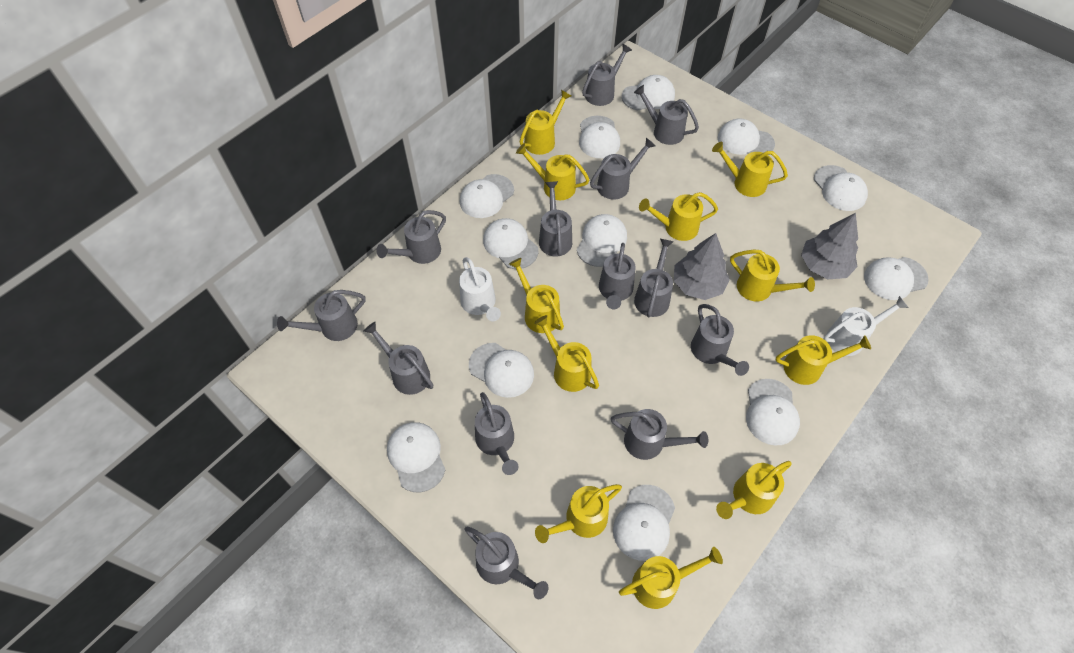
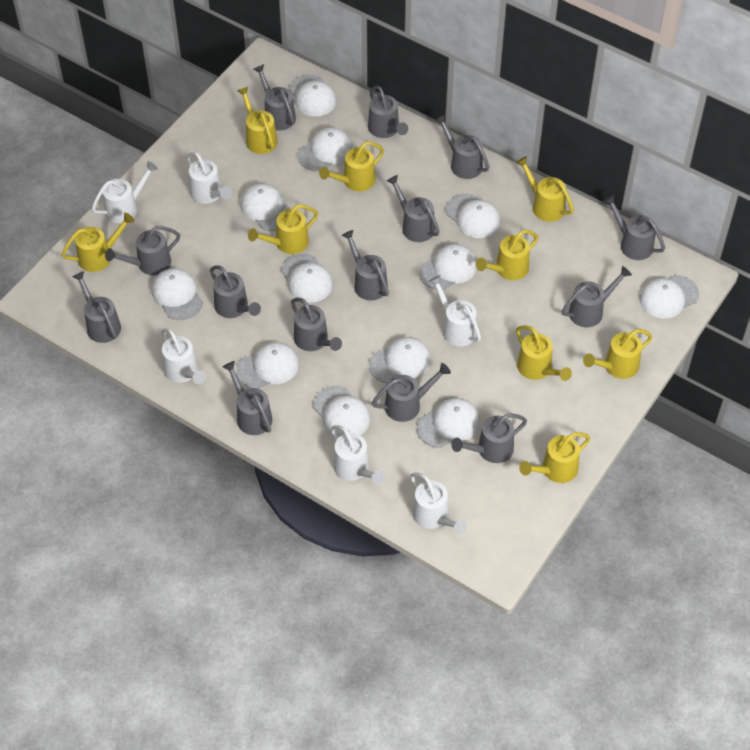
grey tree: 2 -> 0
grey watering can: 13 -> 14
white watering can: 2 -> 6
yellow watering can: 11 -> 9

